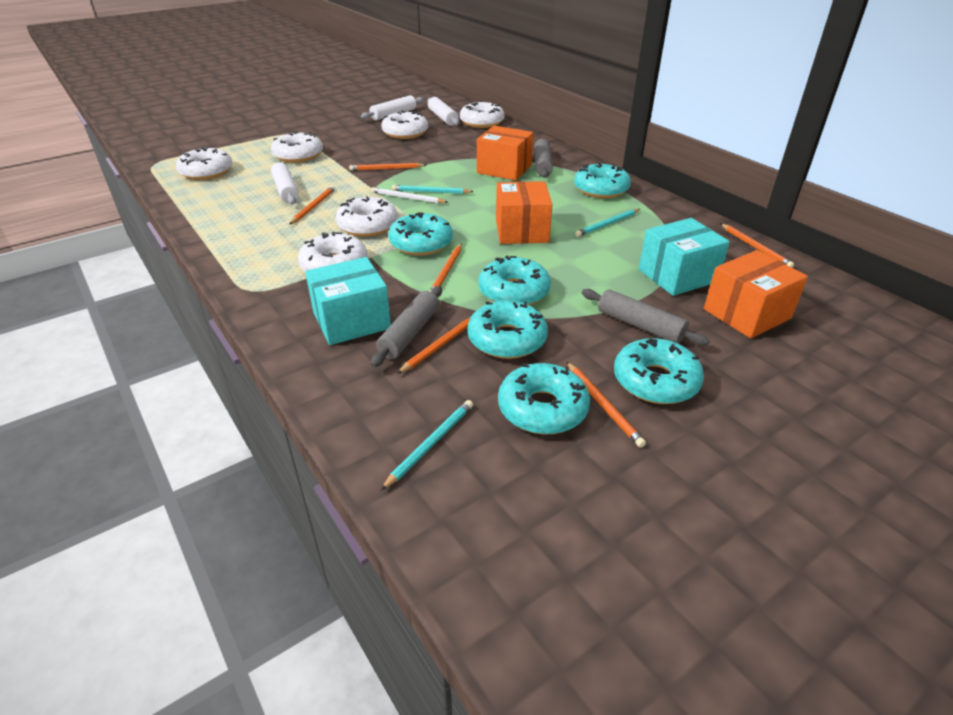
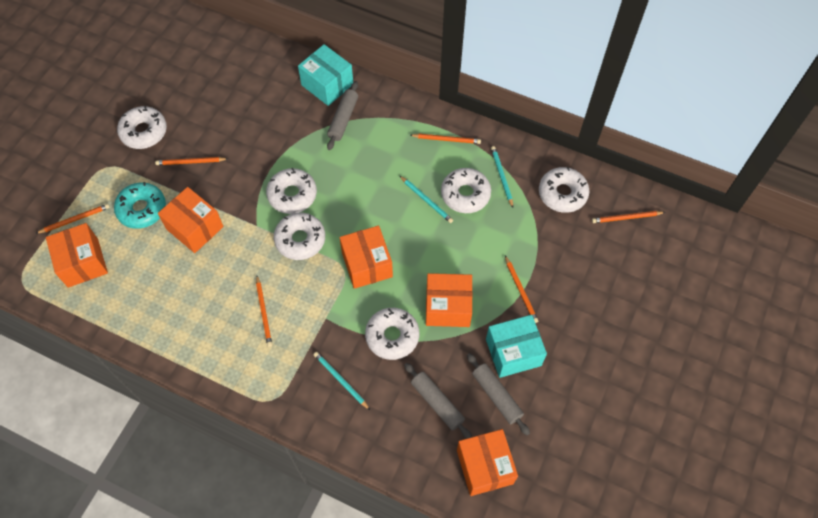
orange box: 3 -> 5
turquoise donut: 6 -> 1
white pencil: 1 -> 0
white rolling pin: 3 -> 0

